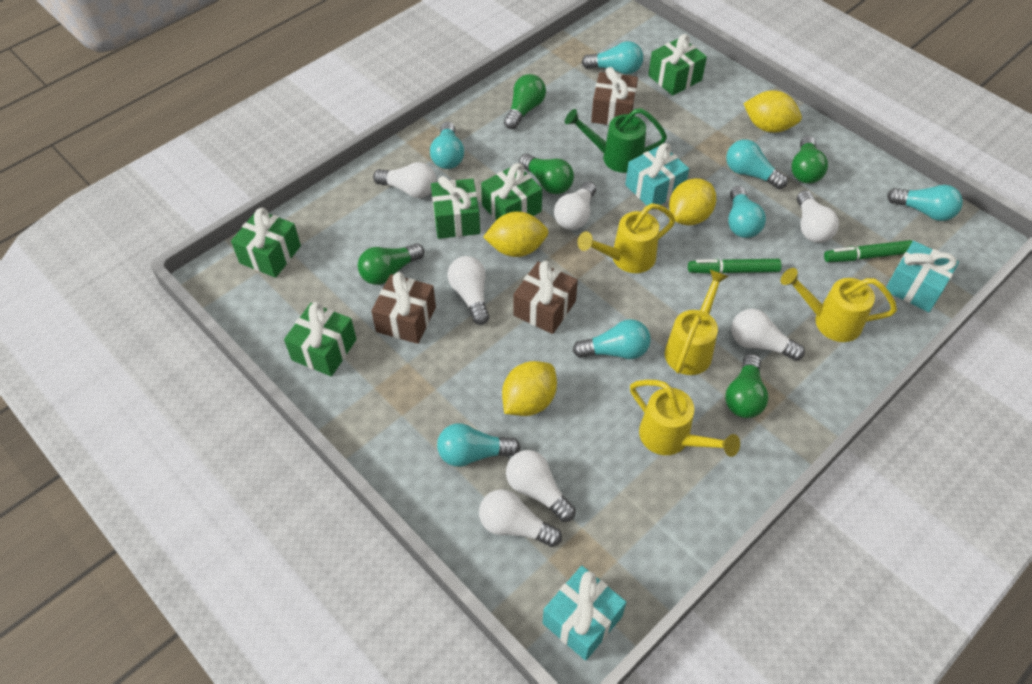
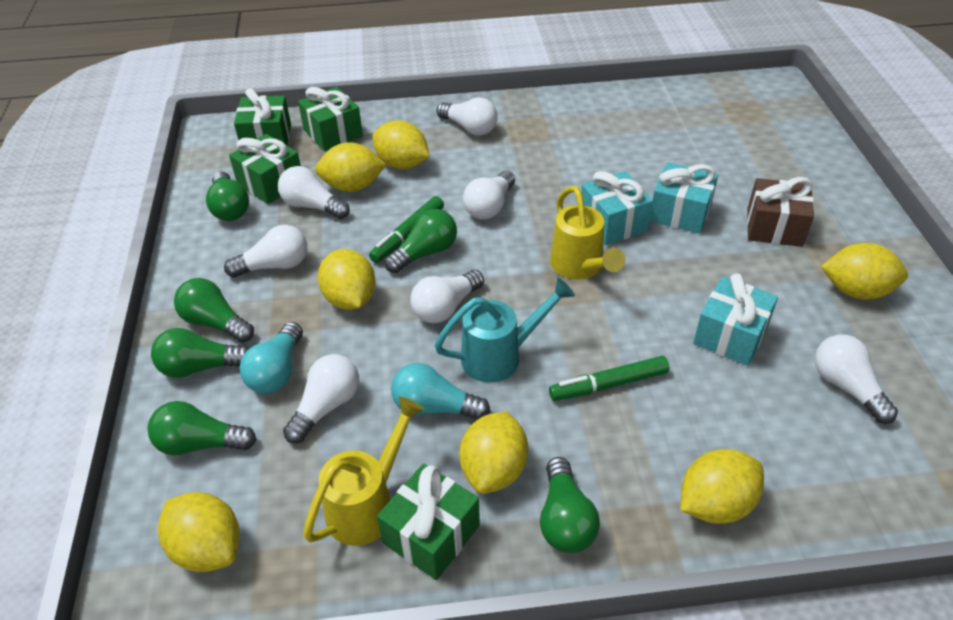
brown gift: 3 -> 1
green gift: 5 -> 4
green light bulb: 5 -> 6
green watering can: 1 -> 0
turquoise light bulb: 7 -> 2
turquoise watering can: 0 -> 1
yellow lemon: 4 -> 7
yellow watering can: 4 -> 2

